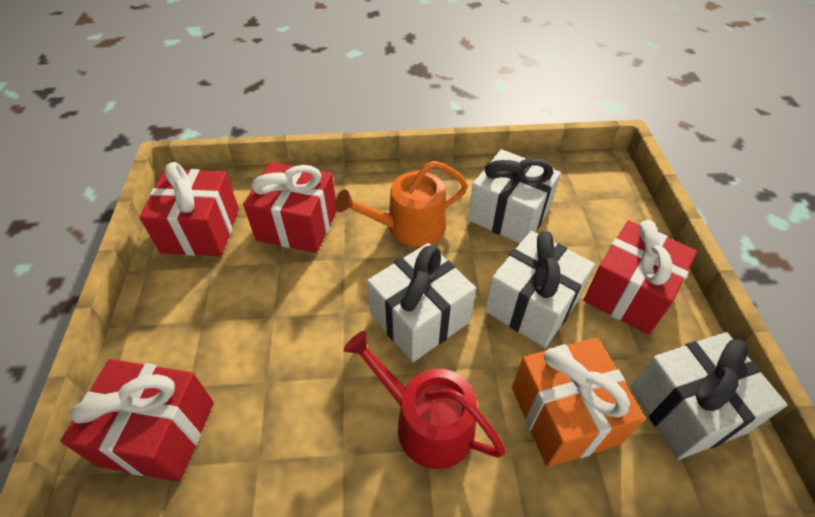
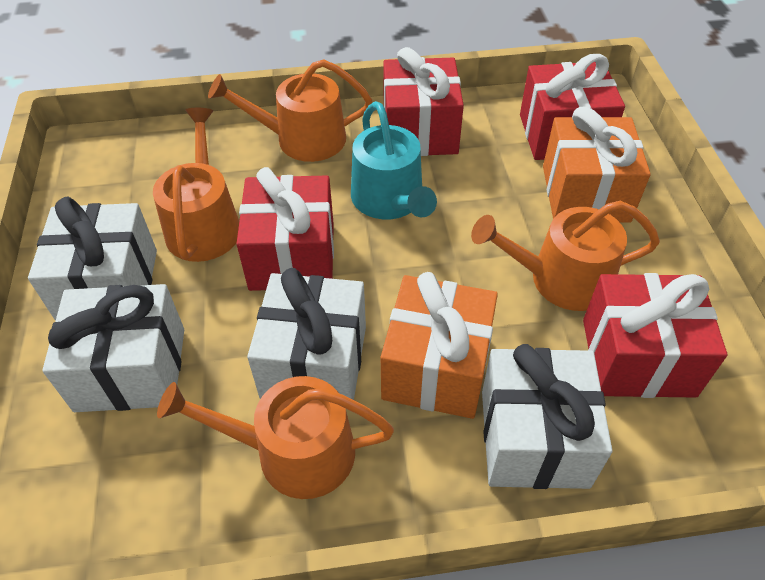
orange gift: 1 -> 2
orange watering can: 1 -> 4
red watering can: 1 -> 0
turquoise watering can: 0 -> 1

